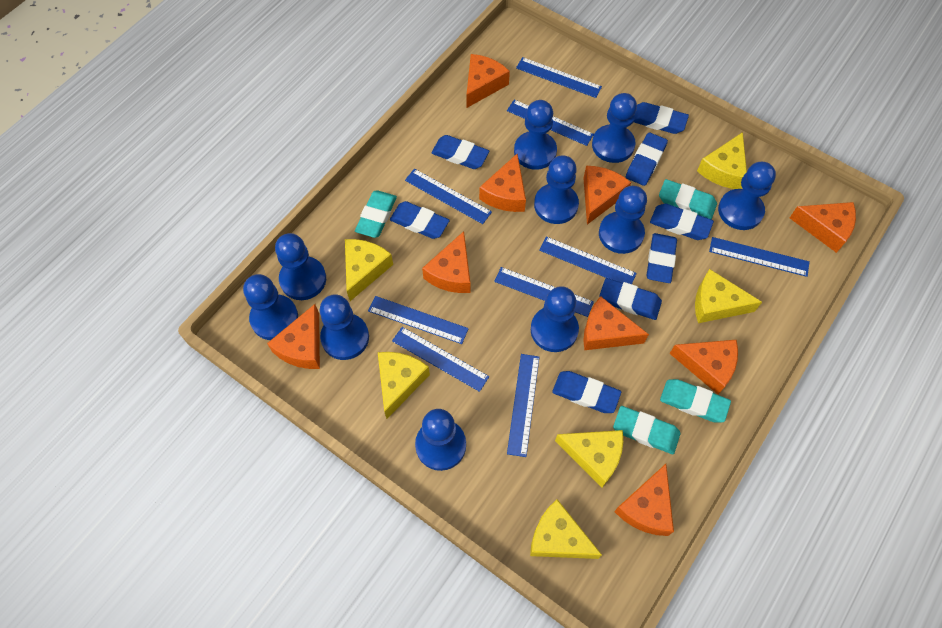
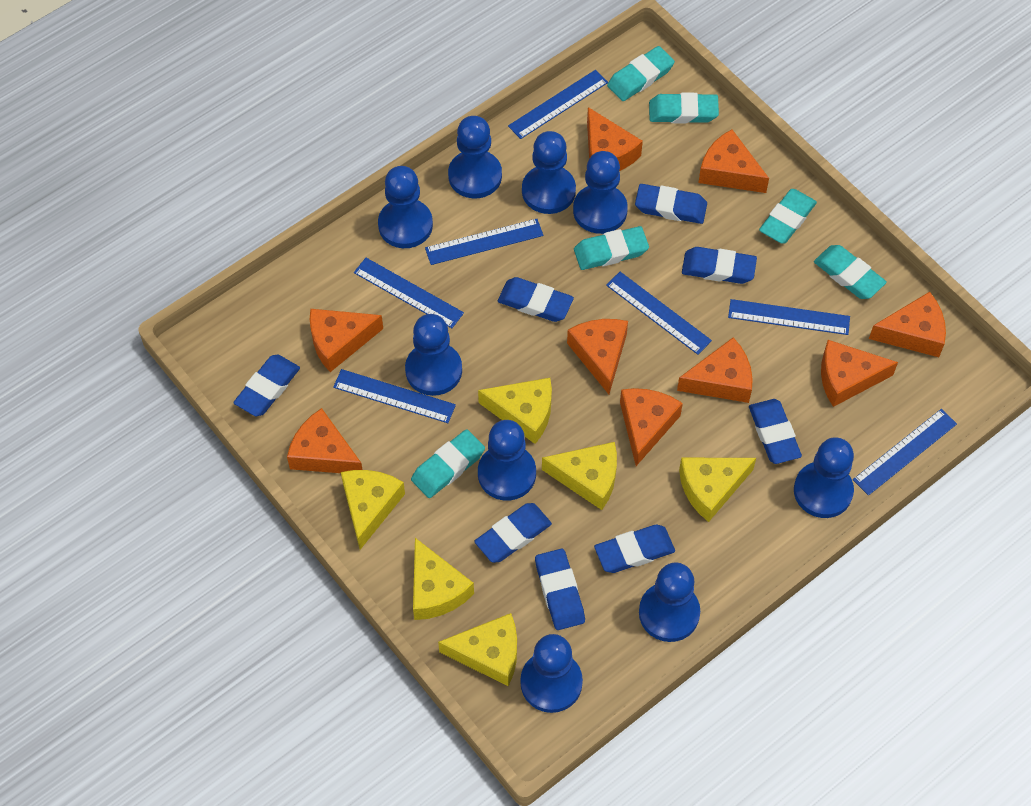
blue pawn: 10 -> 9
blue ruler: 9 -> 7
turquoise eraser: 4 -> 6

